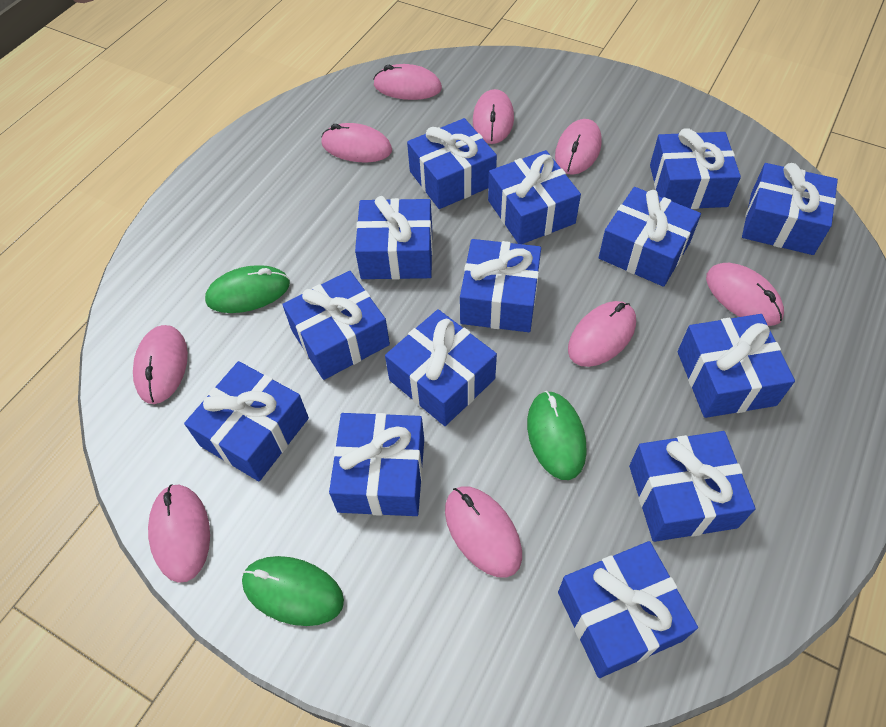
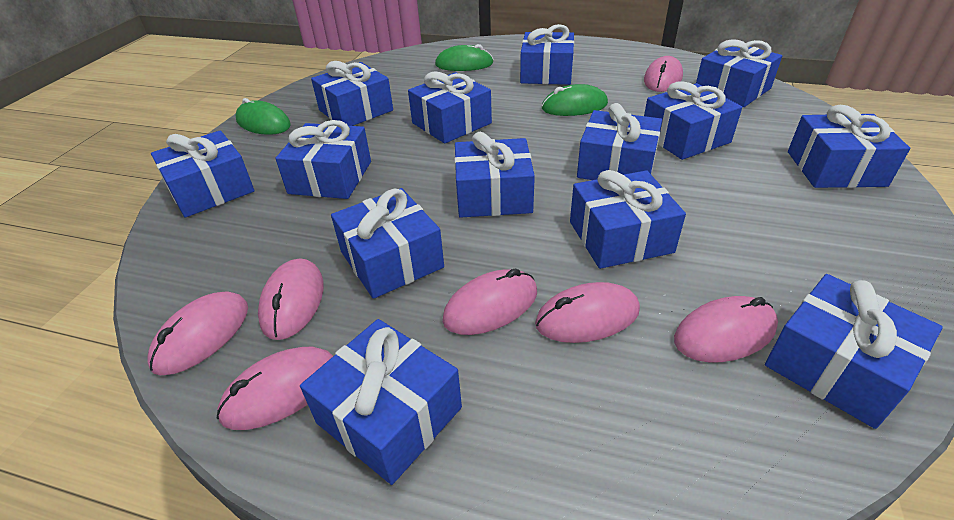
pink mouse: 9 -> 7

